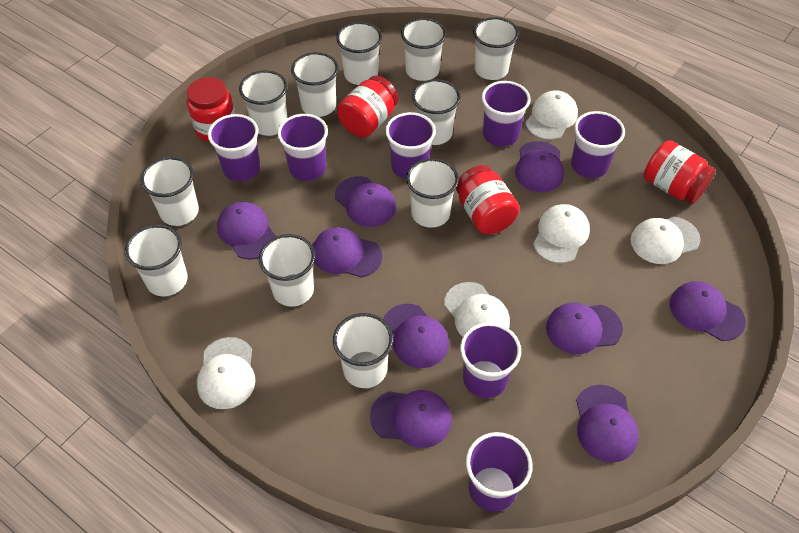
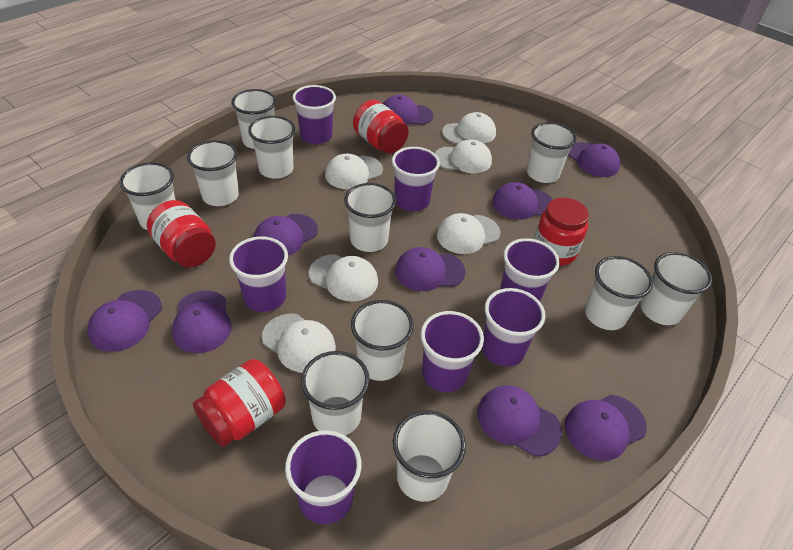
white cap: 5 -> 6

